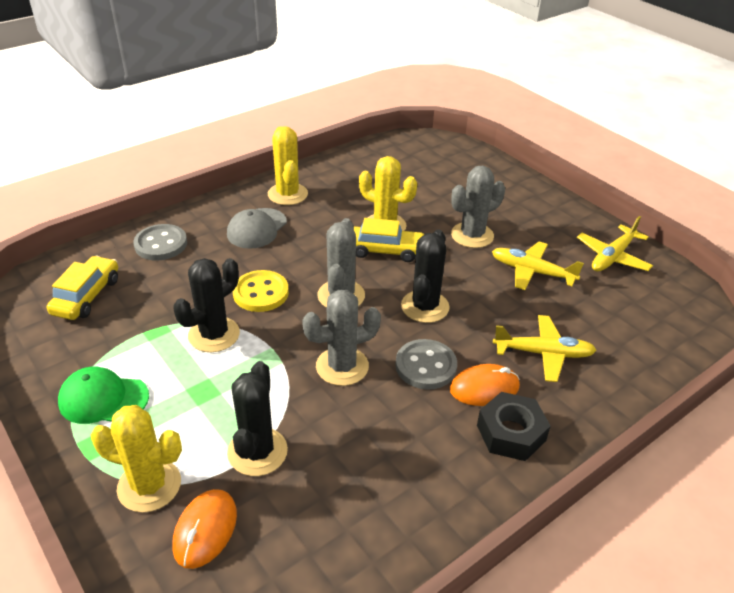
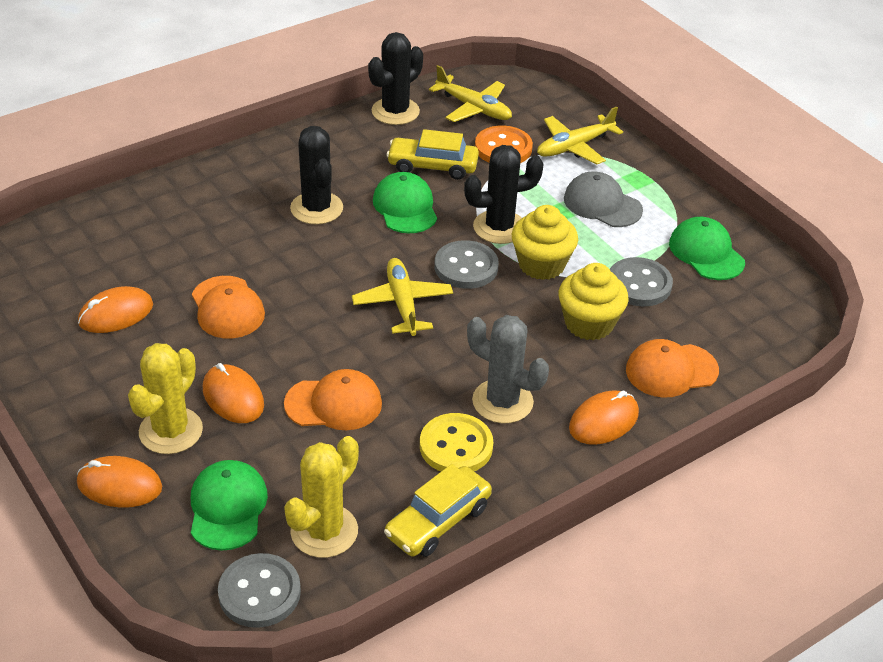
black nut: 1 -> 0
green cap: 1 -> 3
grey button: 2 -> 3
grey cactus: 3 -> 1
orange button: 0 -> 1
orange cap: 0 -> 3
orange mouse: 2 -> 4
yellow cactus: 3 -> 2
yellow cupcake: 0 -> 2

